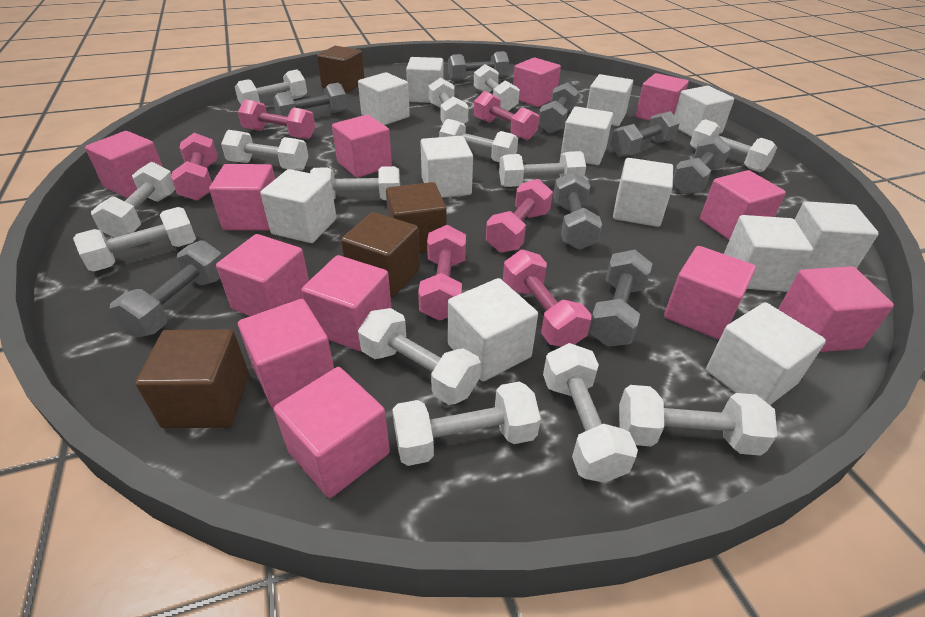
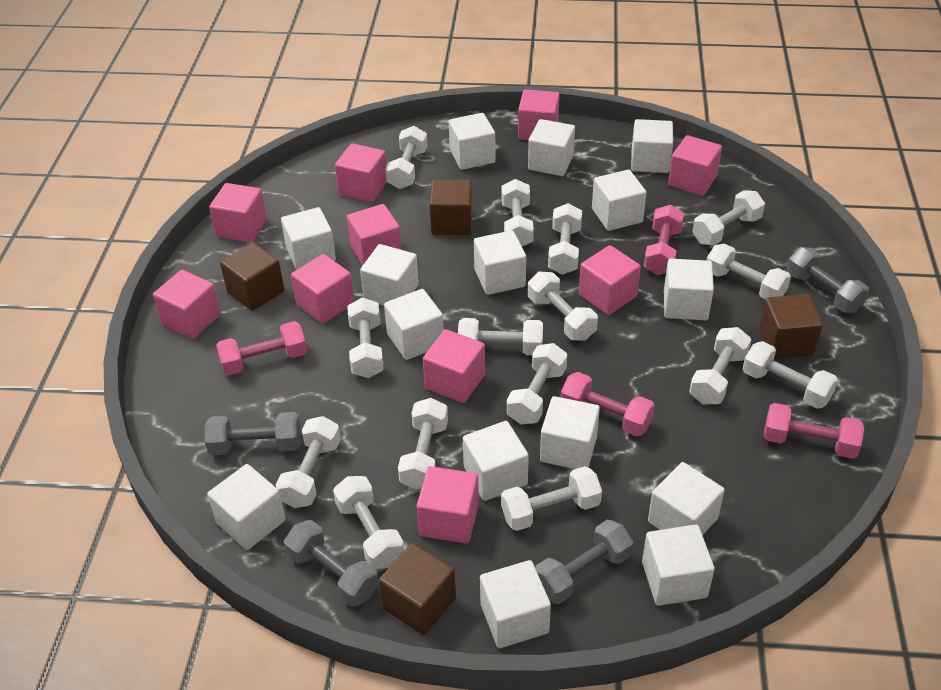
grey dumbbell: 8 -> 4
pink cube: 12 -> 10
pink dumbbell: 6 -> 4
white cube: 12 -> 15
white dumbbell: 14 -> 15

